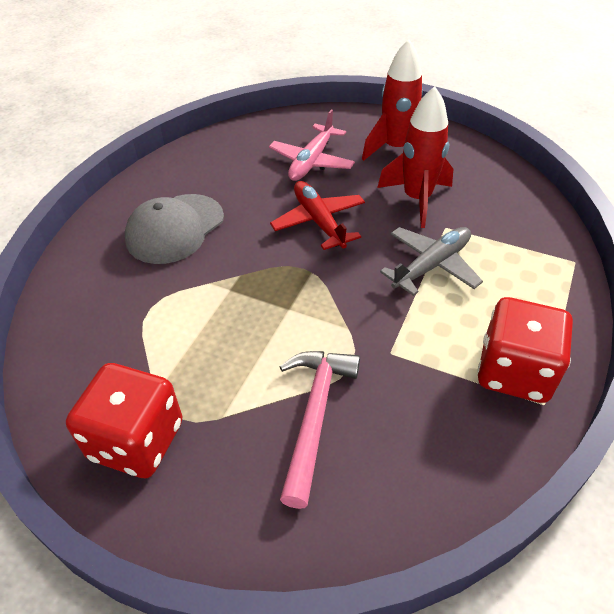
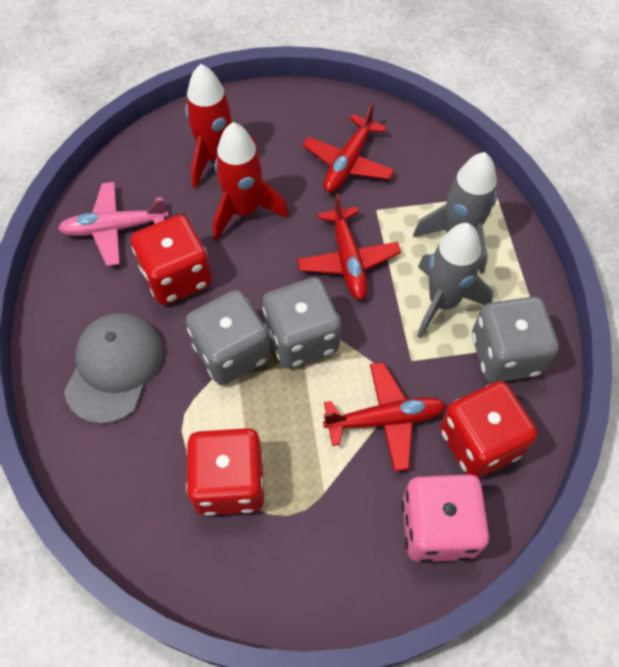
grey dice: 0 -> 3
grey plane: 1 -> 0
grey rocket: 0 -> 2
pink dice: 0 -> 1
pink hammer: 1 -> 0
red dice: 2 -> 3
red plane: 1 -> 3

